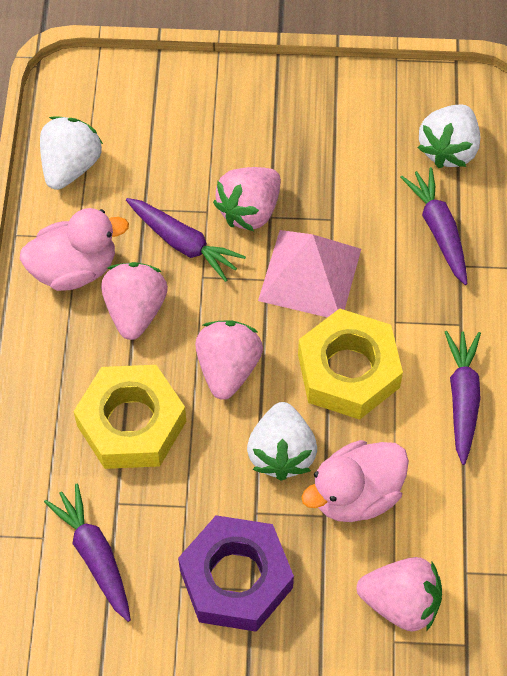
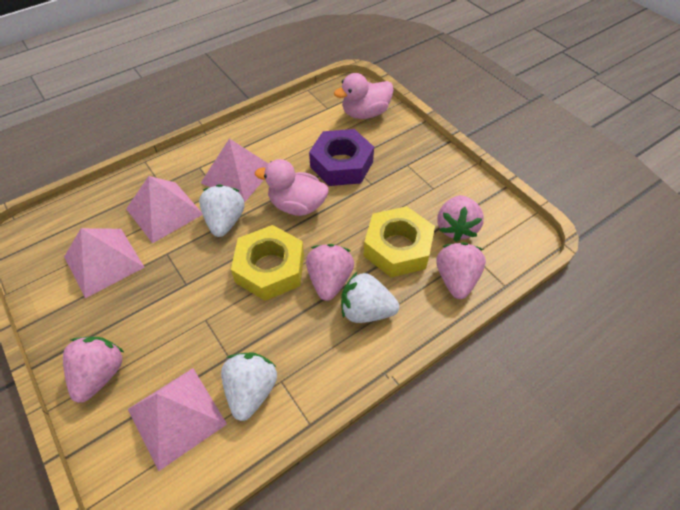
pink pyramid: 1 -> 4
purple carrot: 4 -> 0

